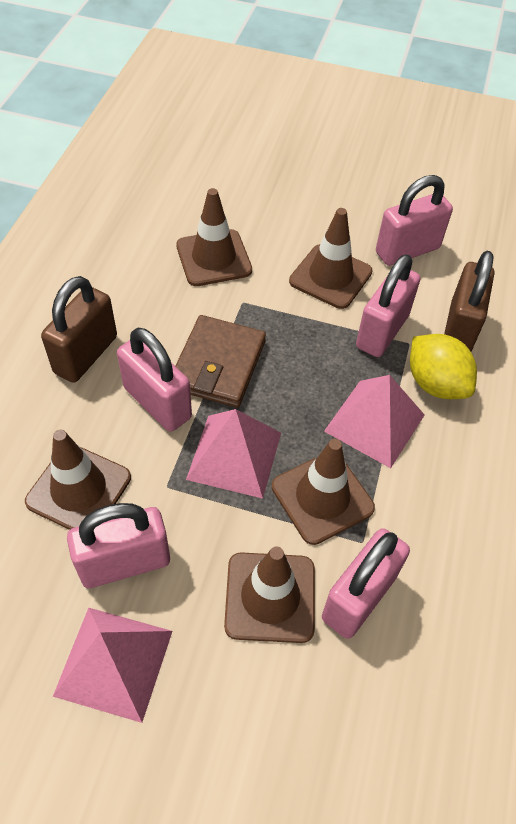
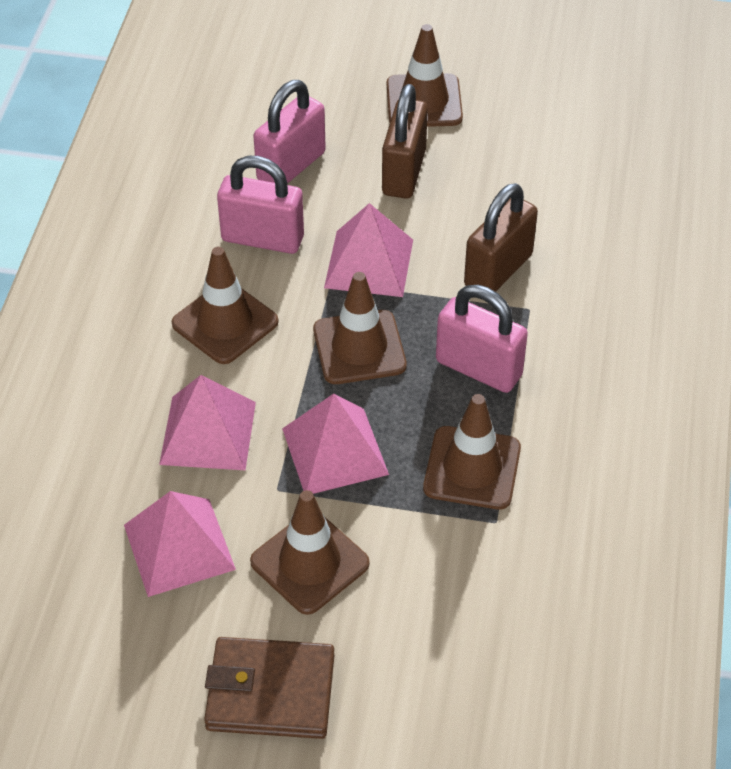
pink padlock: 5 -> 3
pink pyramid: 3 -> 4
yellow lemon: 1 -> 0

